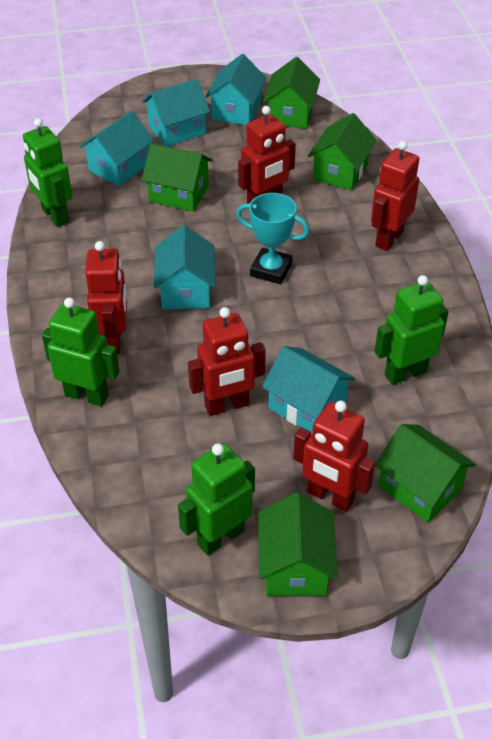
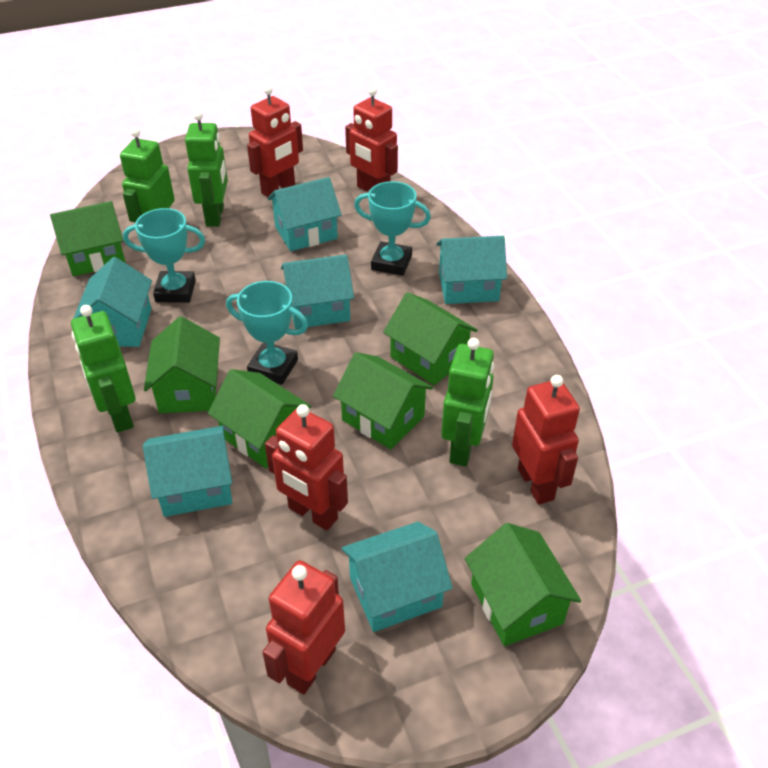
green house: 5 -> 6
turquoise house: 5 -> 6
turquoise trophy: 1 -> 3

